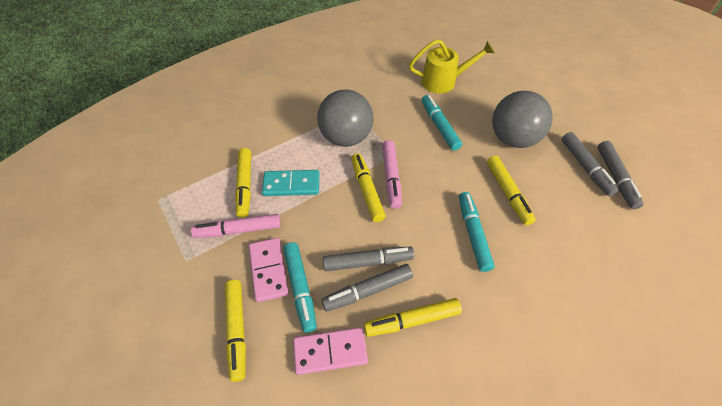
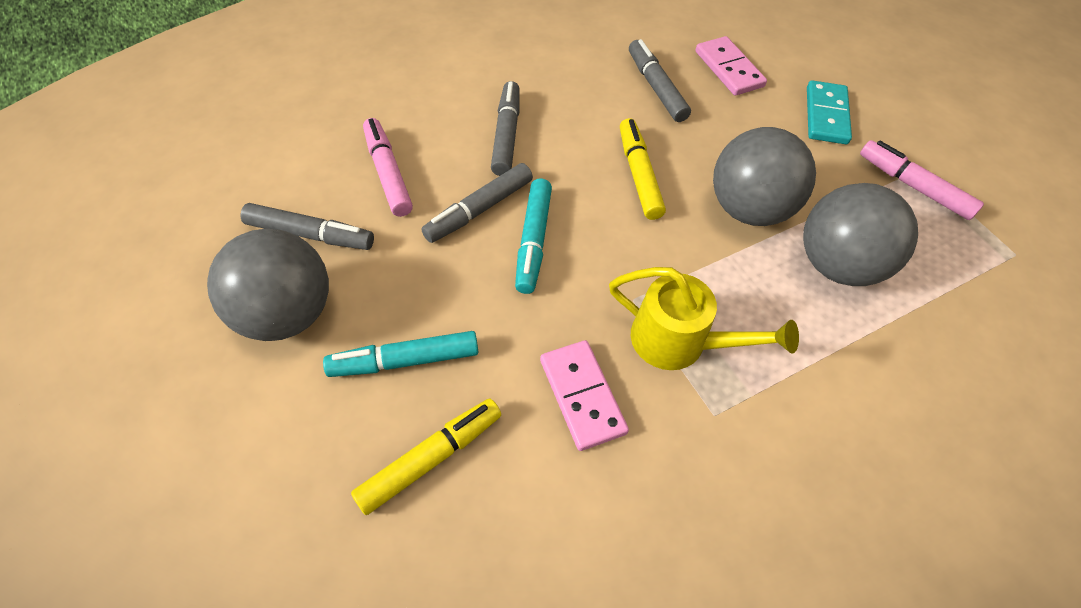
grey ball: 2 -> 3
turquoise marker: 3 -> 2
yellow marker: 5 -> 2

